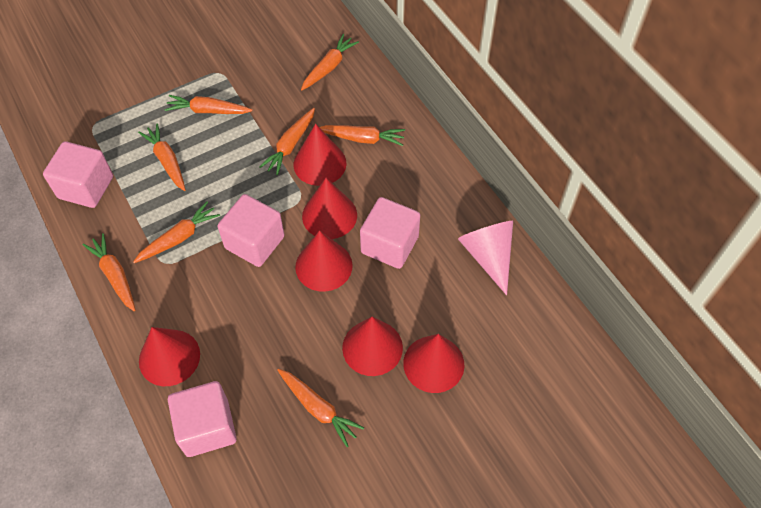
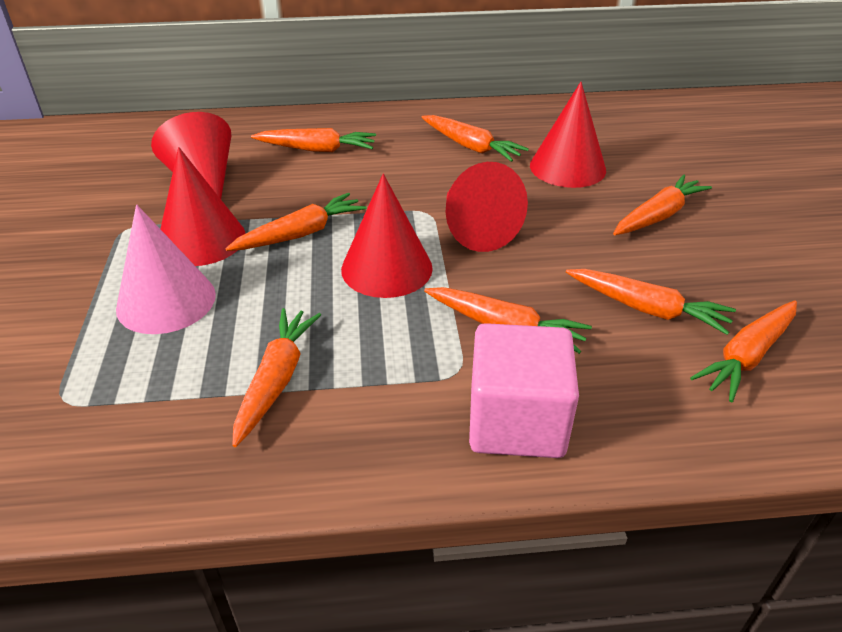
pink cube: 4 -> 1
red cone: 6 -> 5

